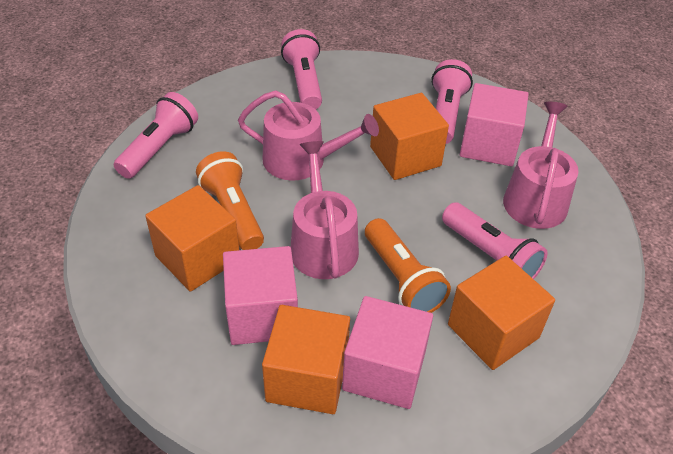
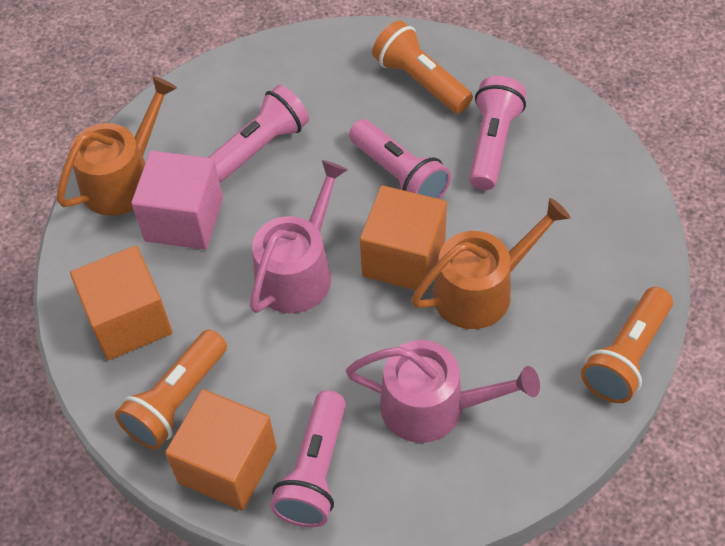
orange cube: 4 -> 3
orange flashlight: 2 -> 3
orange watering can: 0 -> 2
pink cube: 3 -> 1
pink watering can: 3 -> 2

